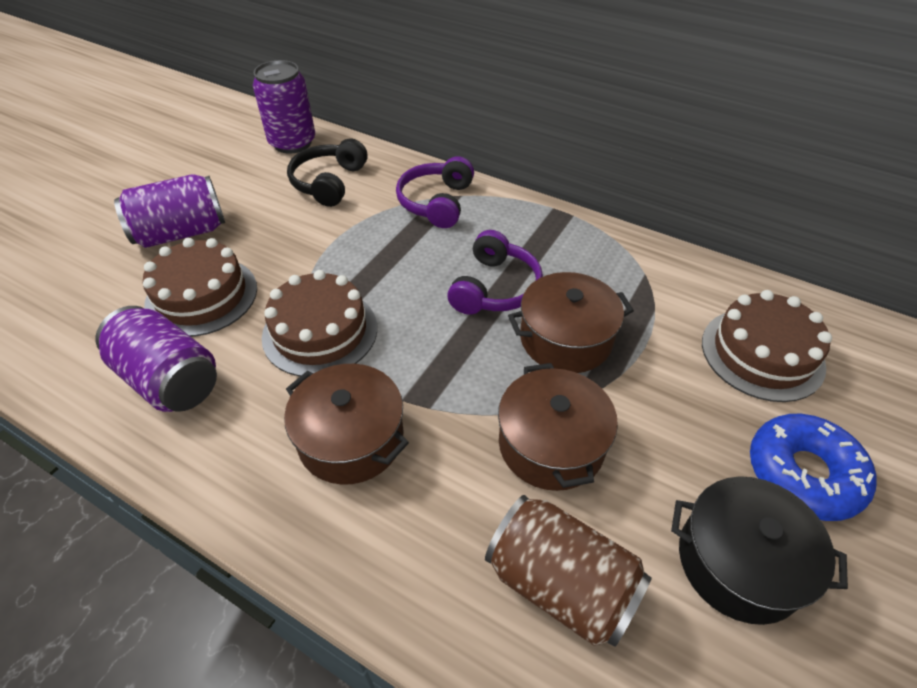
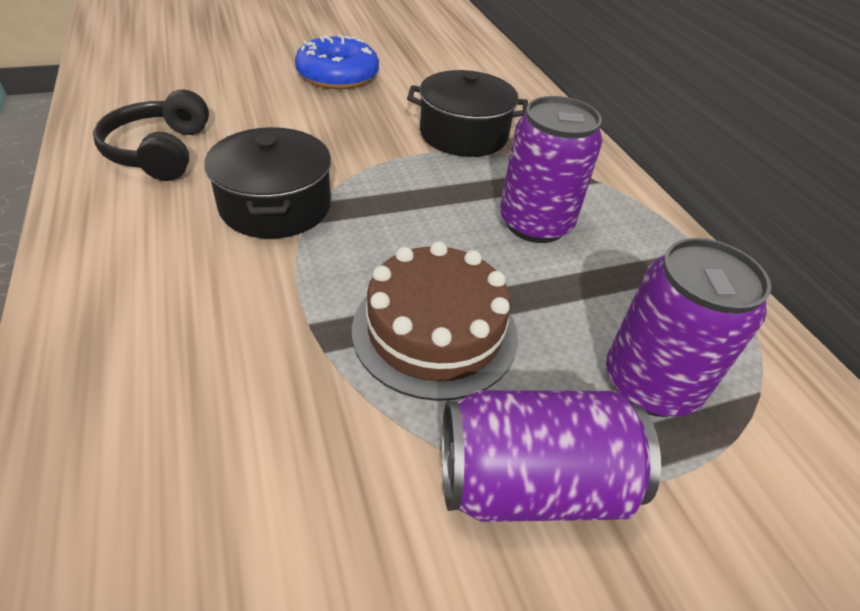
black pot: 1 -> 2
brown cake: 3 -> 1
brown can: 1 -> 0
brown pot: 3 -> 0
purple headphones: 2 -> 0

